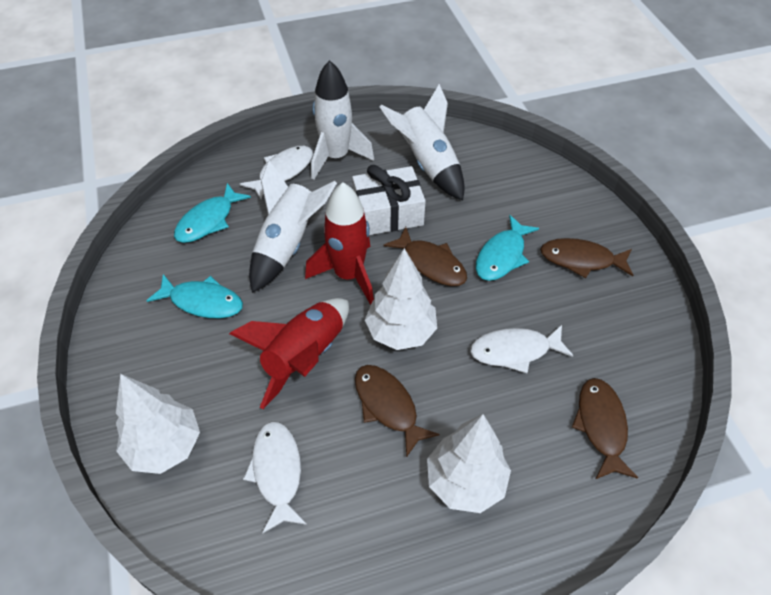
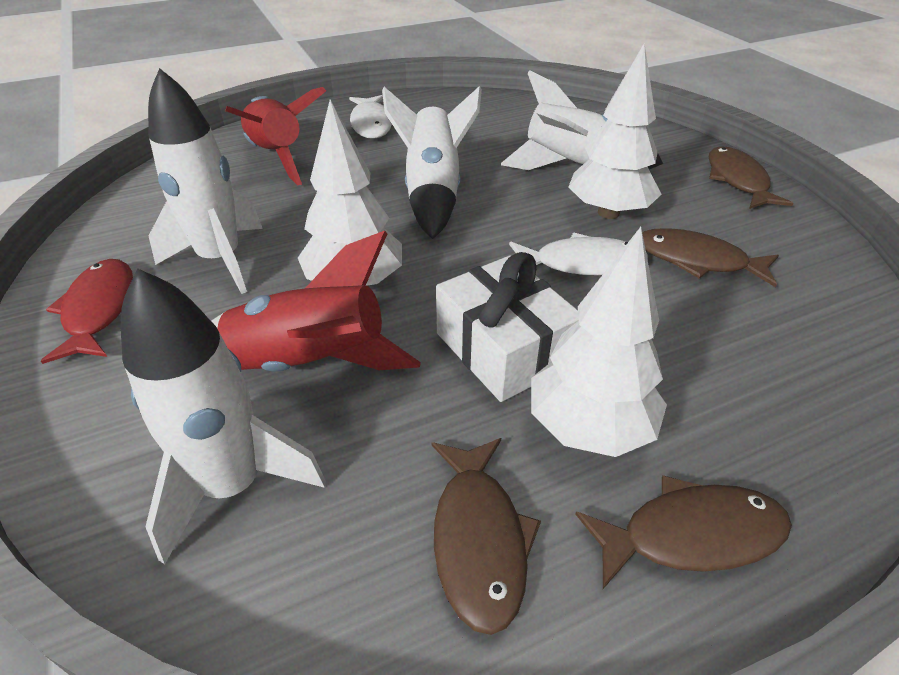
red fish: 0 -> 1
turquoise fish: 3 -> 0
white fish: 3 -> 2
white rocket: 3 -> 4

